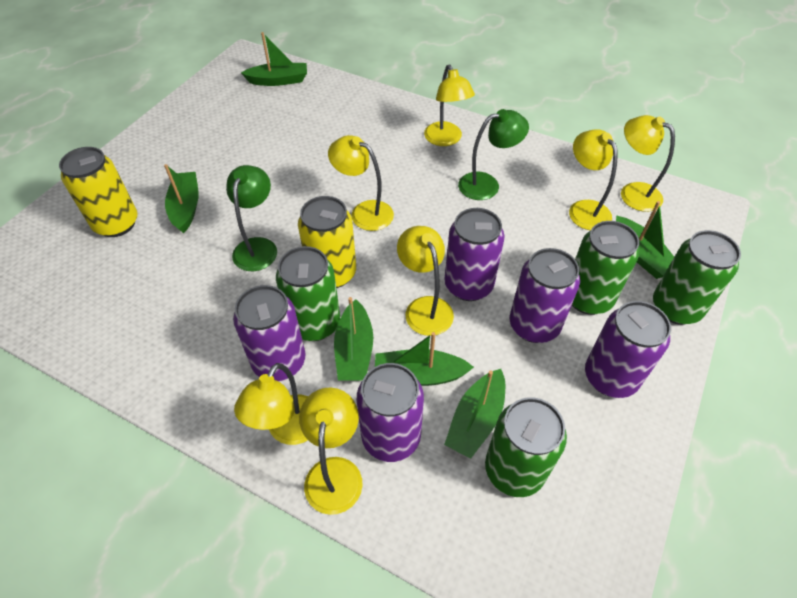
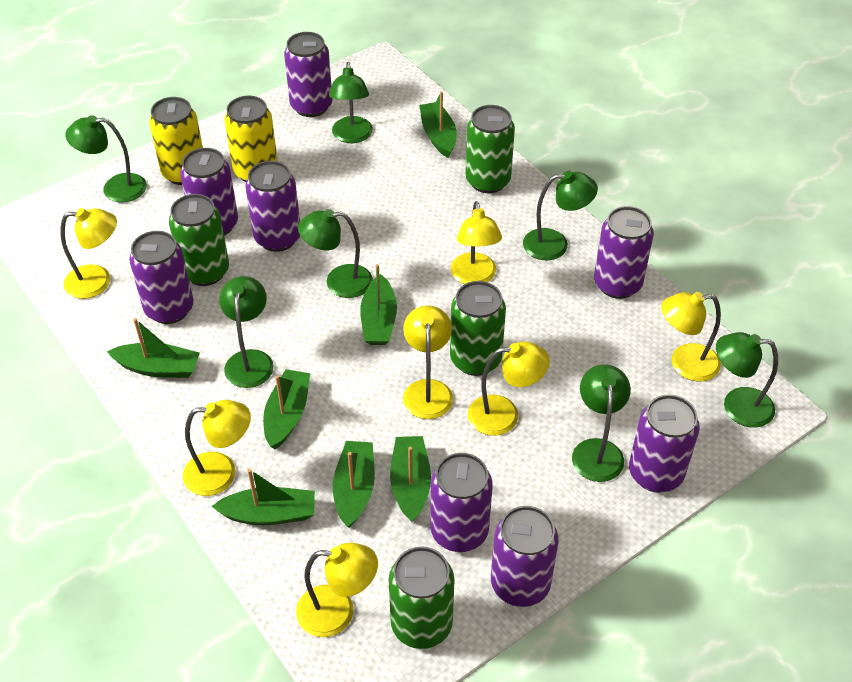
green boat: 6 -> 7
green lamp: 2 -> 7
purple can: 5 -> 8

